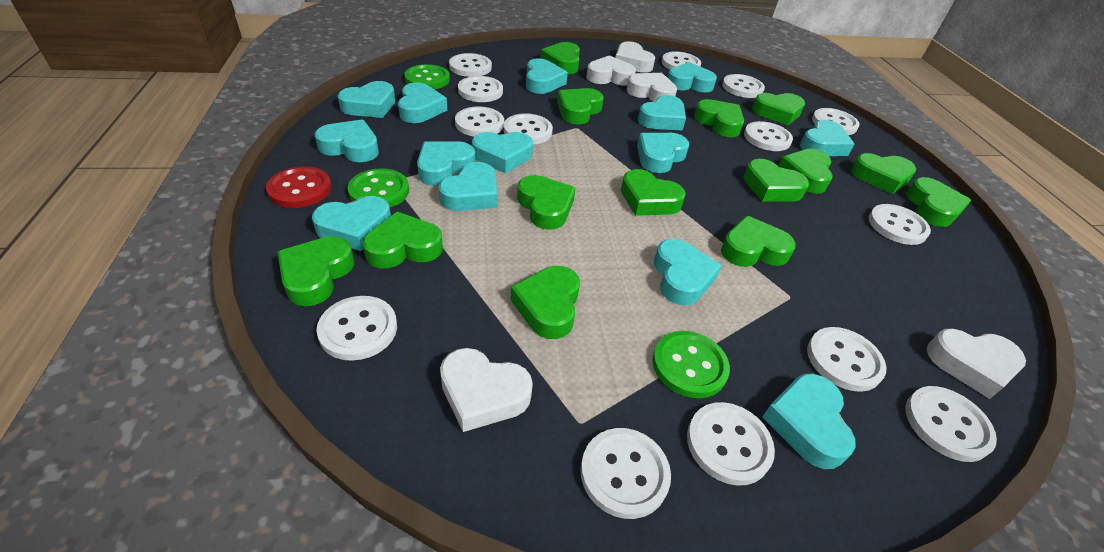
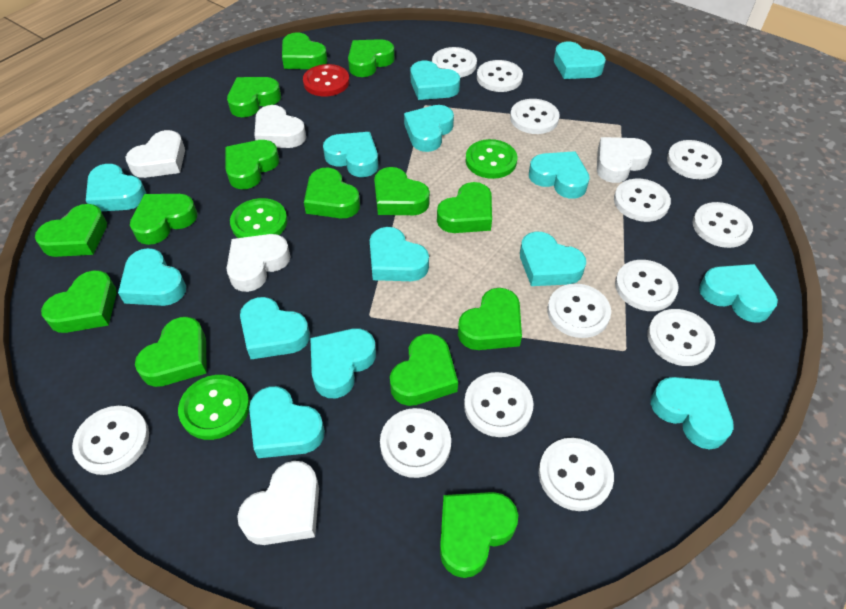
white button: 14 -> 13

